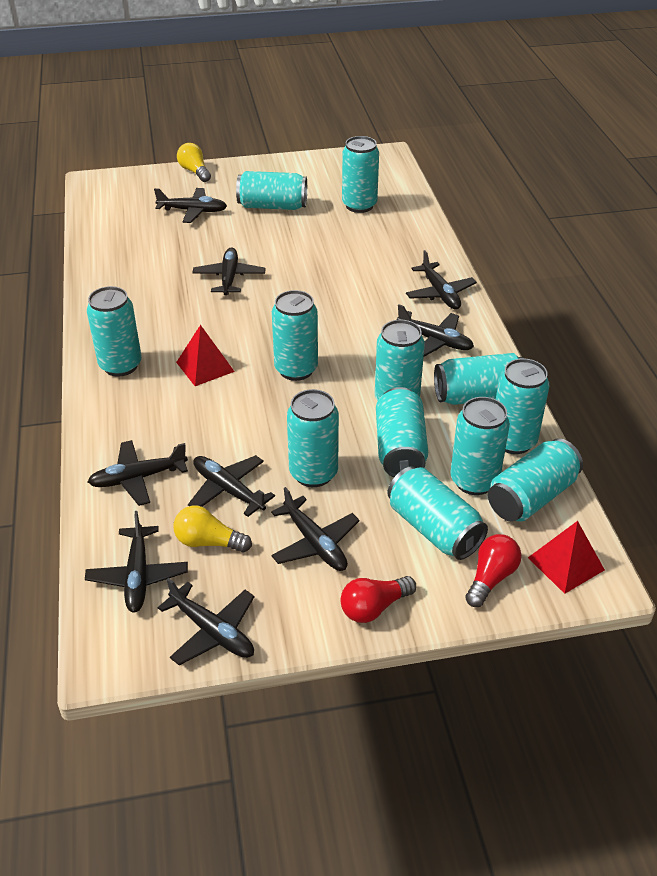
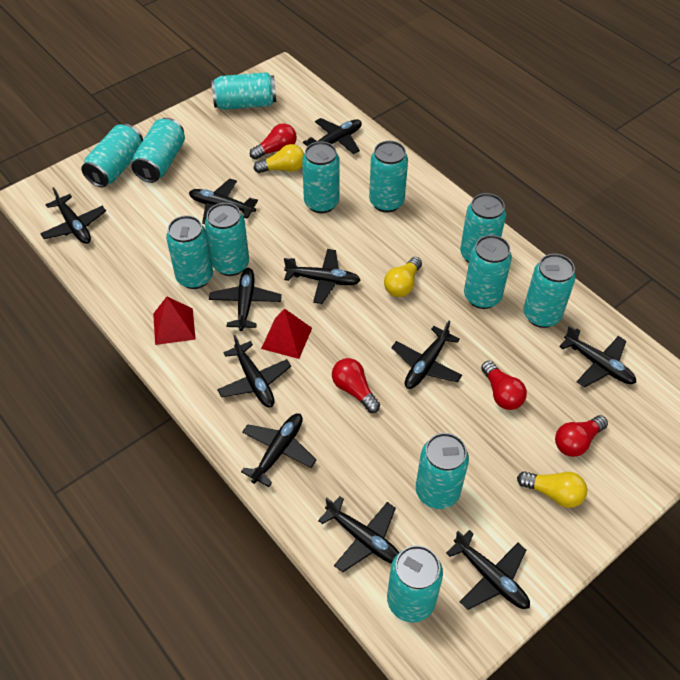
black plane: 9 -> 11
red light bulb: 2 -> 4
yellow light bulb: 2 -> 3

